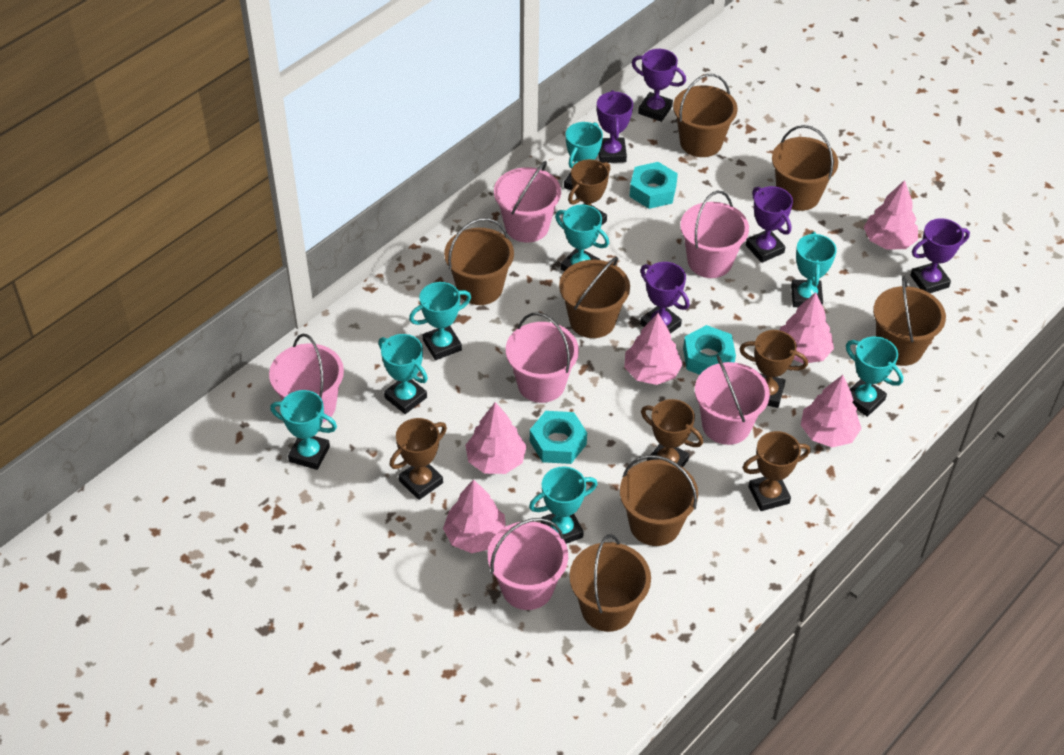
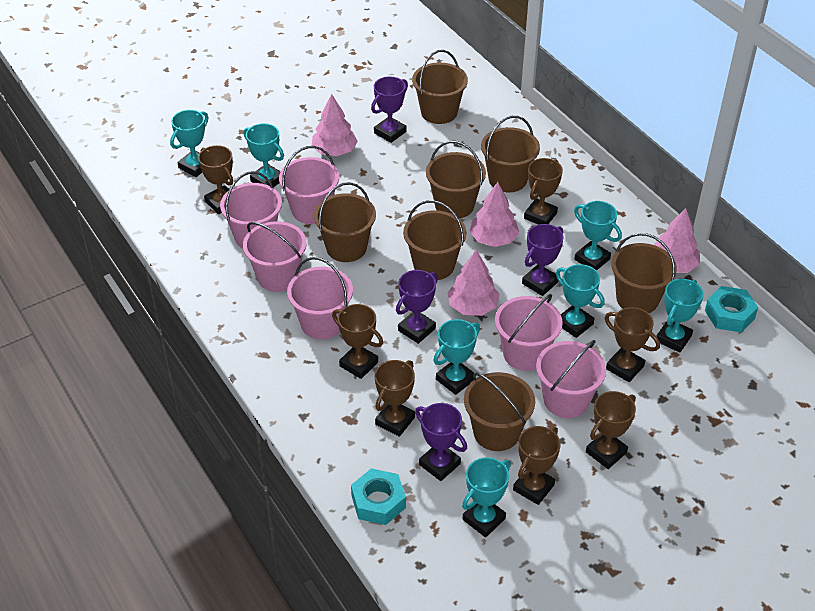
brown trophy: 5 -> 7
pink tree: 6 -> 4
purple trophy: 5 -> 4
turquoise nut: 3 -> 2
turquoise trophy: 8 -> 7

